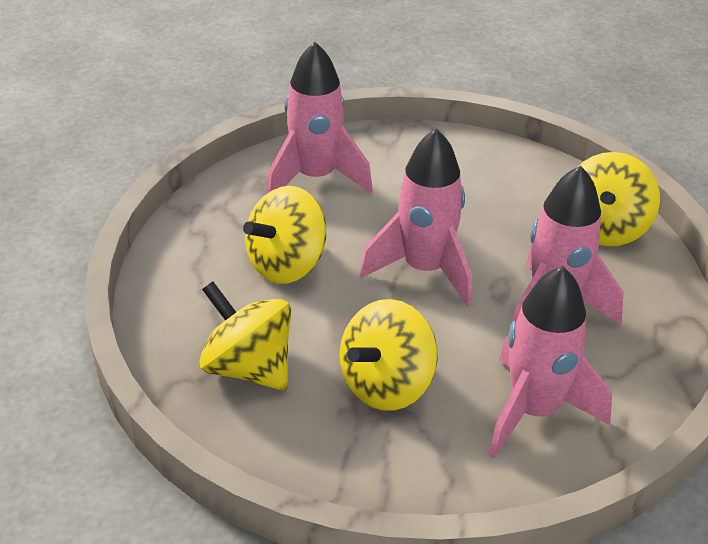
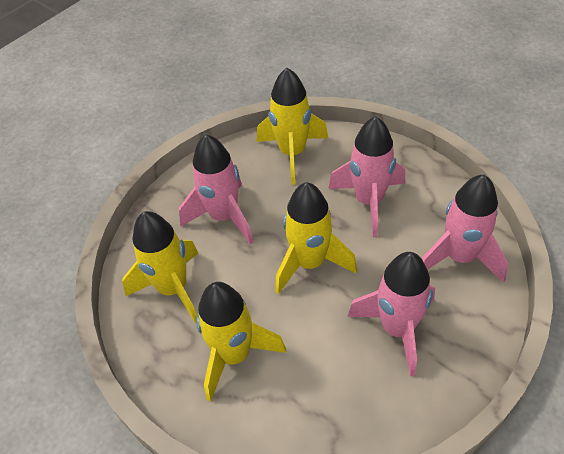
yellow rocket: 0 -> 4
yellow spinning top: 4 -> 0

